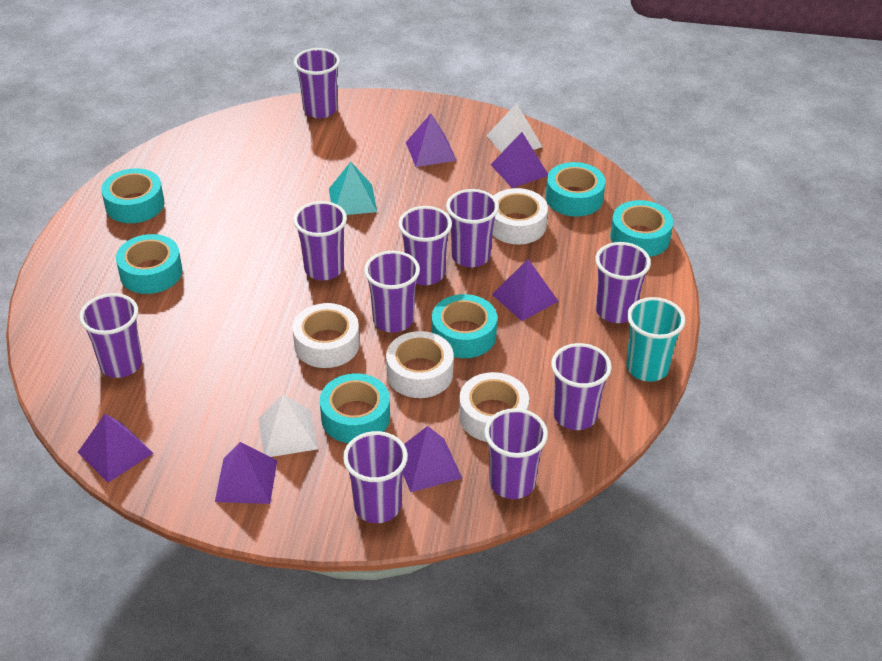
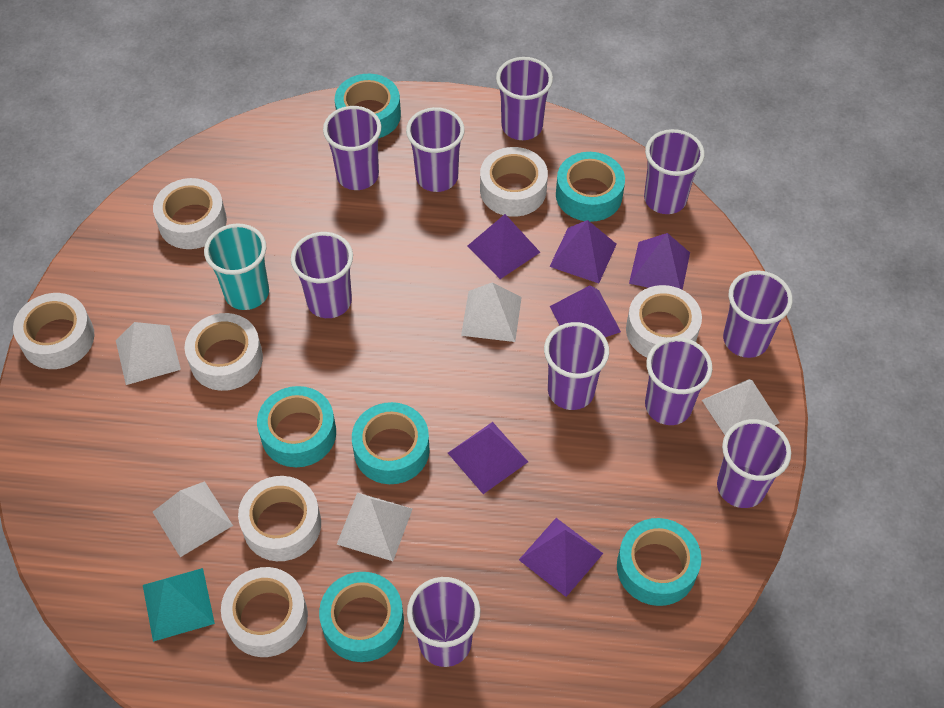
white pyramid: 2 -> 5
white tape: 4 -> 7

